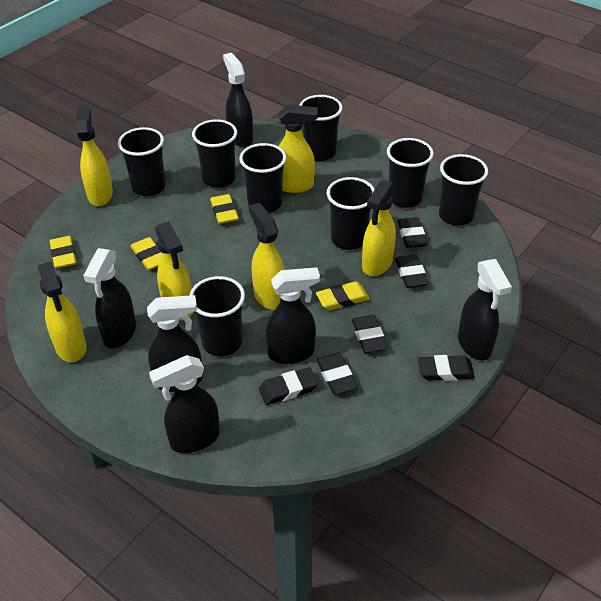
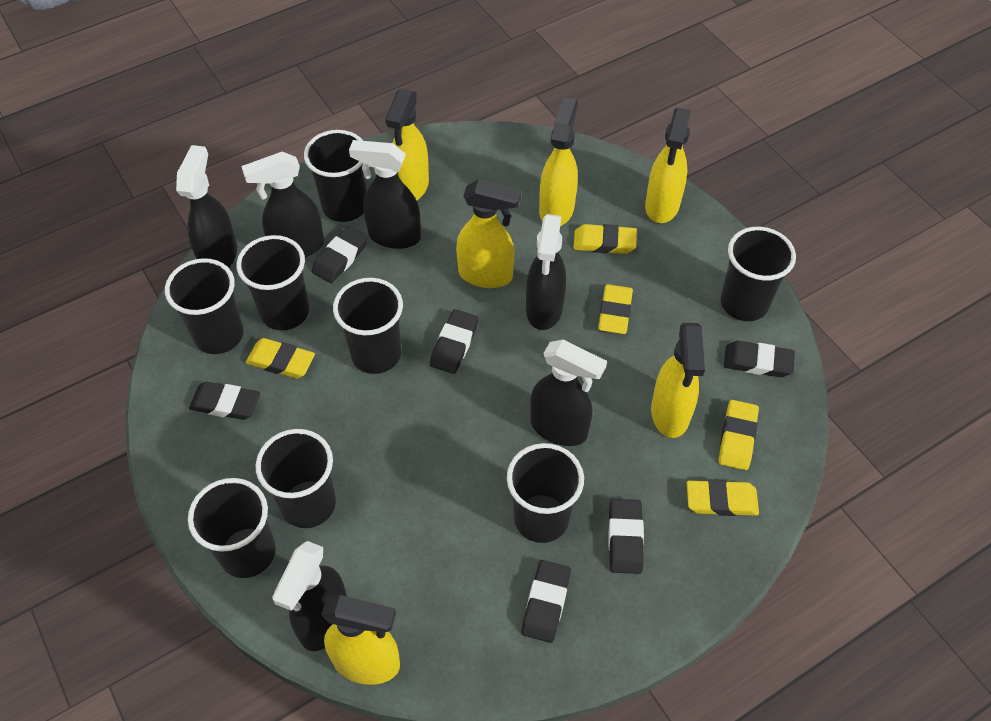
yellow eraser: 4 -> 5

